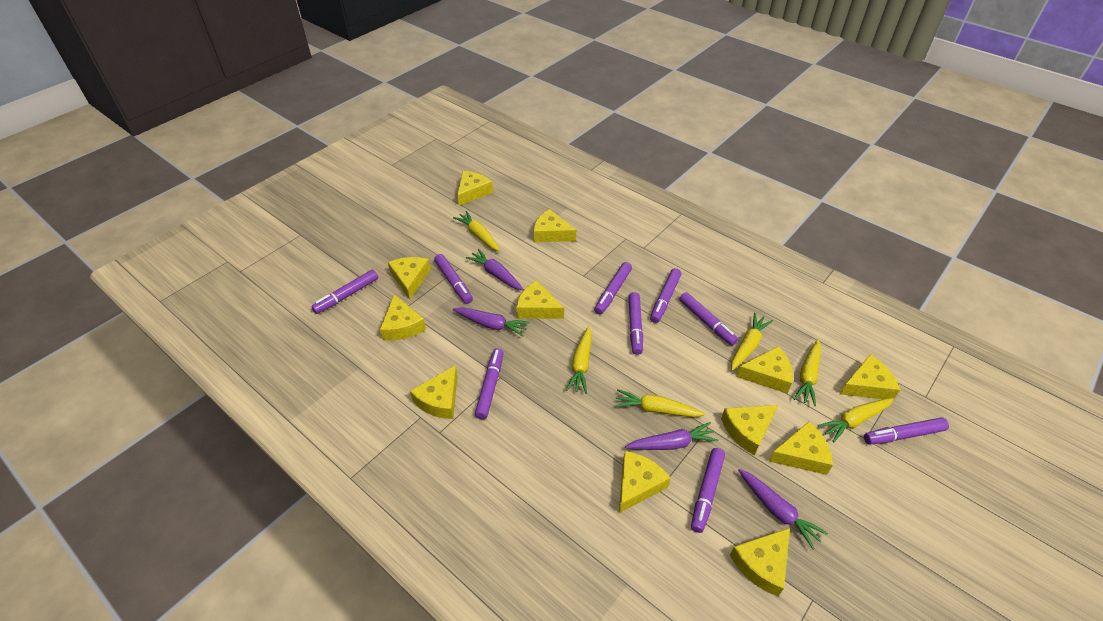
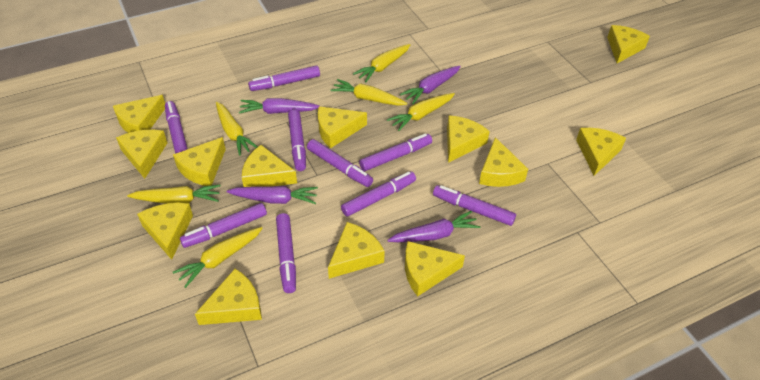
yellow cheese: 12 -> 13

